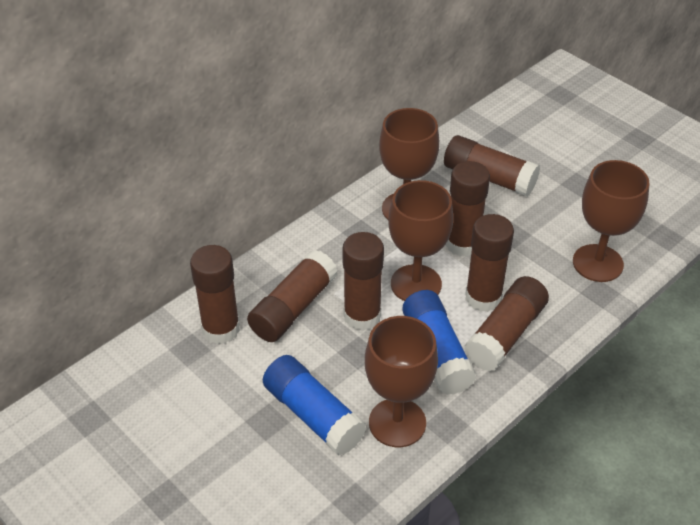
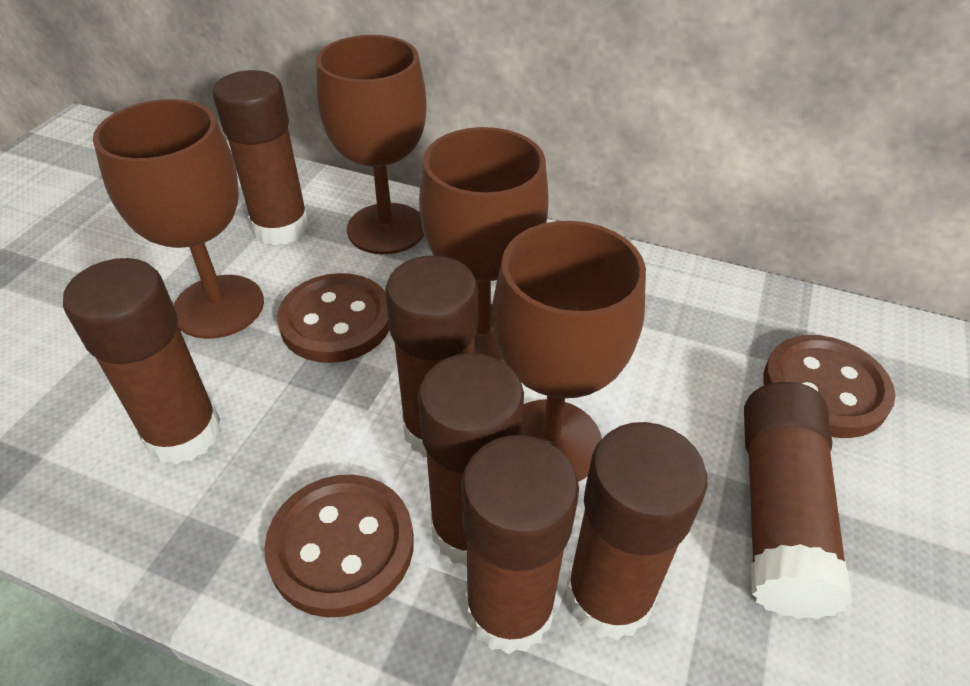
blue glue stick: 2 -> 0
brown button: 0 -> 3

